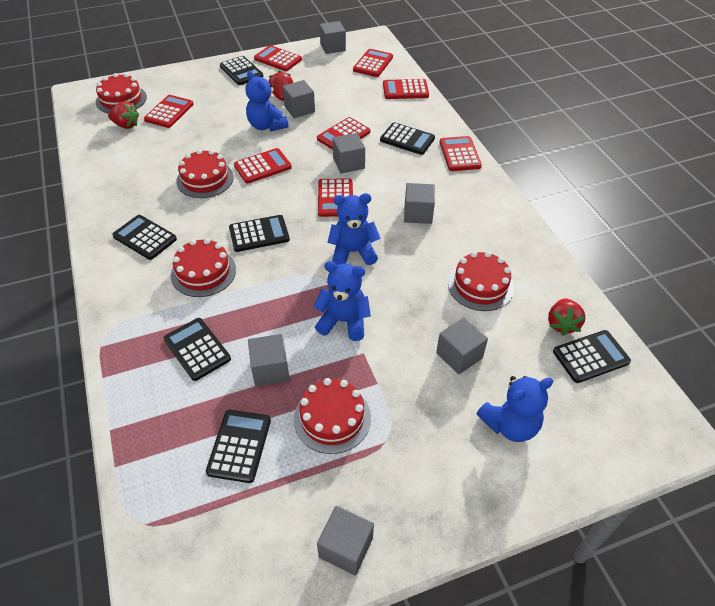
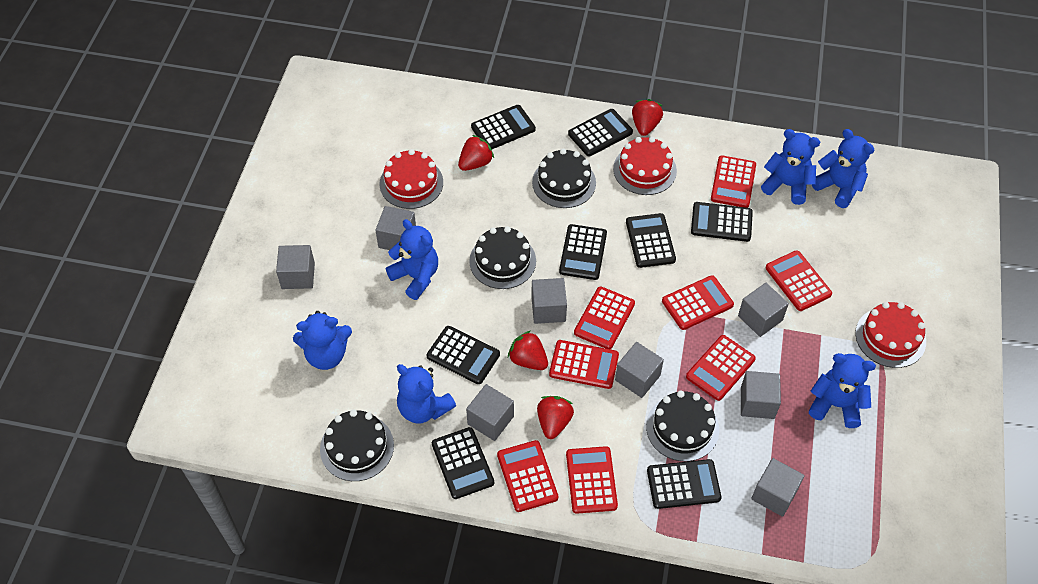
black cake: 0 -> 4
black calculator: 7 -> 8
blue teddy bear: 4 -> 6
grey cube: 7 -> 8
red cake: 5 -> 3
red strawberry: 3 -> 4

